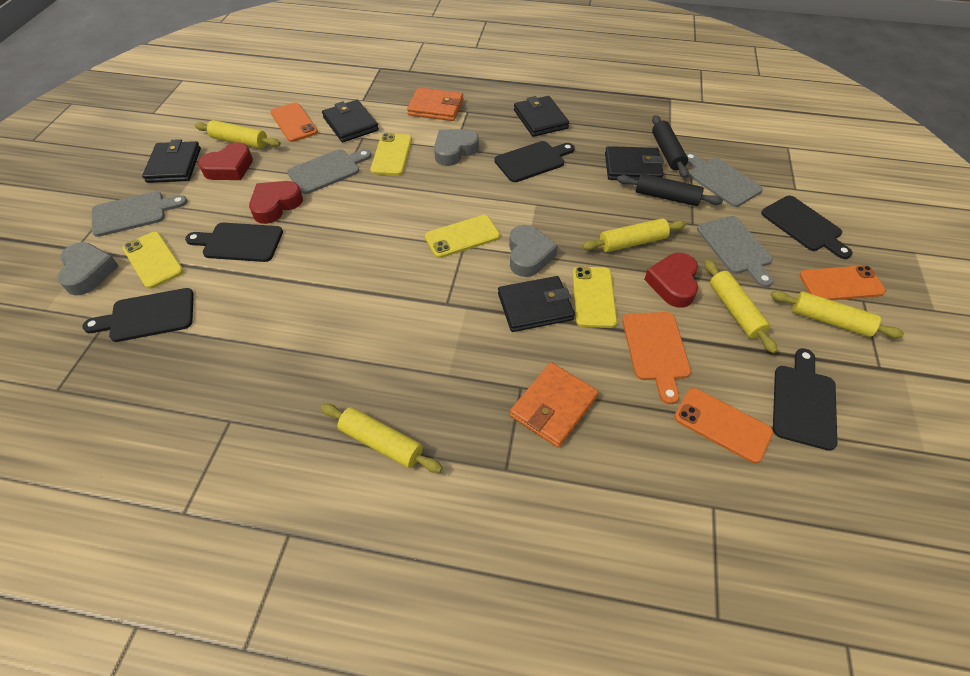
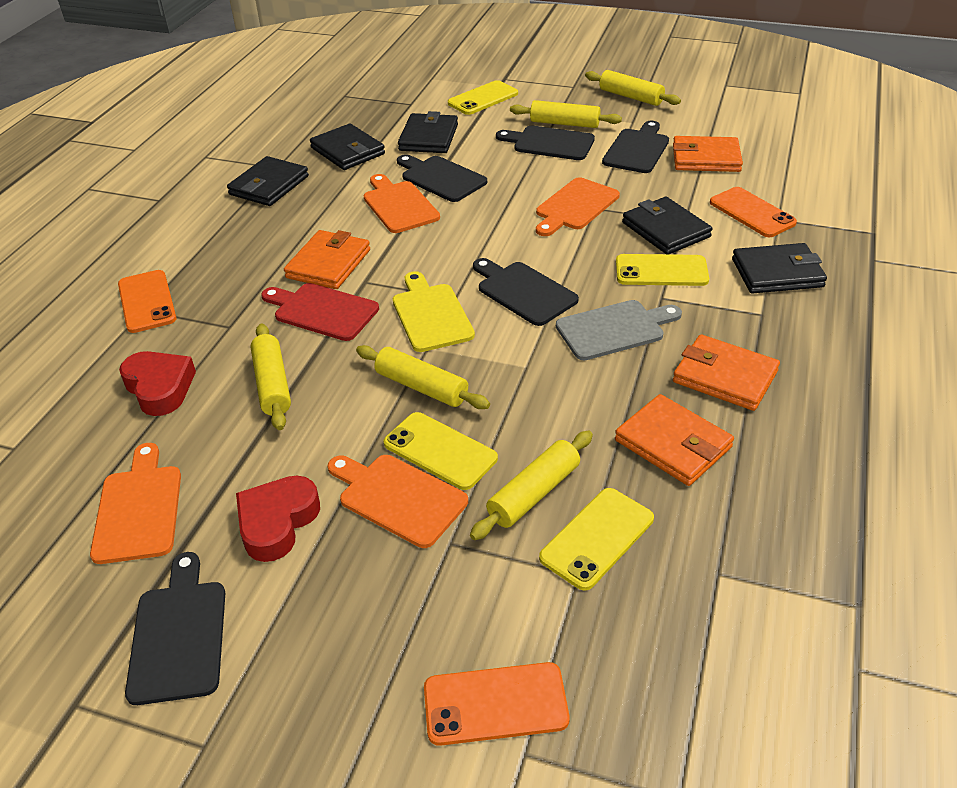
black rolling pin: 2 -> 0
grey cutting board: 4 -> 1
grey heart: 3 -> 0
orange cutting board: 1 -> 4
orange wallet: 2 -> 4
red cutting board: 0 -> 1
red heart: 3 -> 2
yellow cutting board: 0 -> 1

